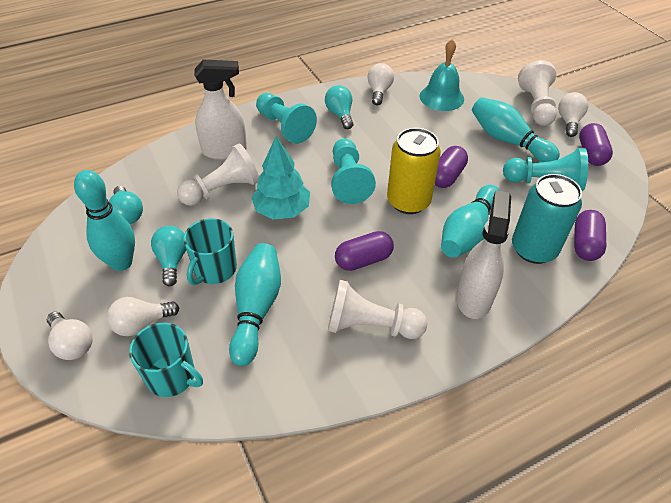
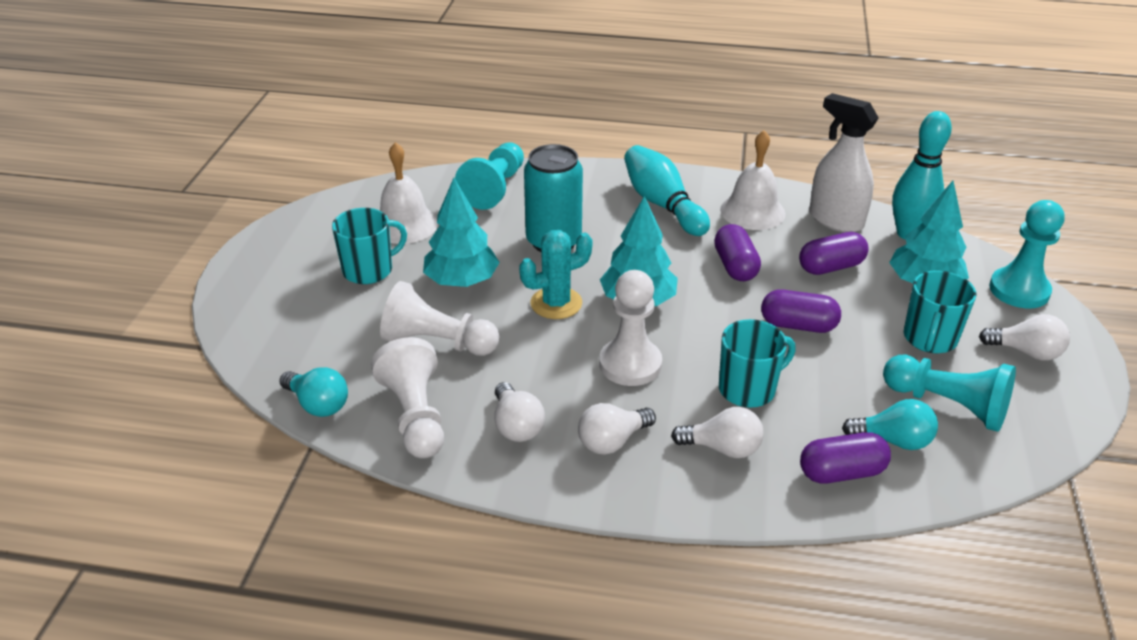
turquoise bell: 1 -> 0
turquoise bowling pin: 4 -> 2
turquoise cactus: 0 -> 1
turquoise light bulb: 3 -> 2
turquoise mug: 2 -> 3
turquoise tree: 1 -> 3
white bell: 0 -> 2
white spray bottle: 2 -> 1
yellow can: 1 -> 0

